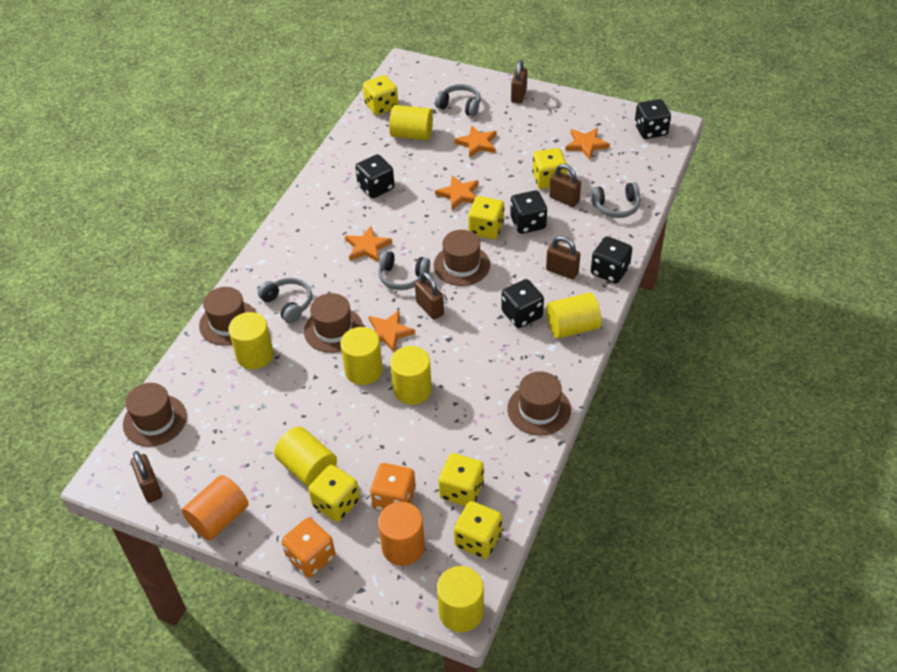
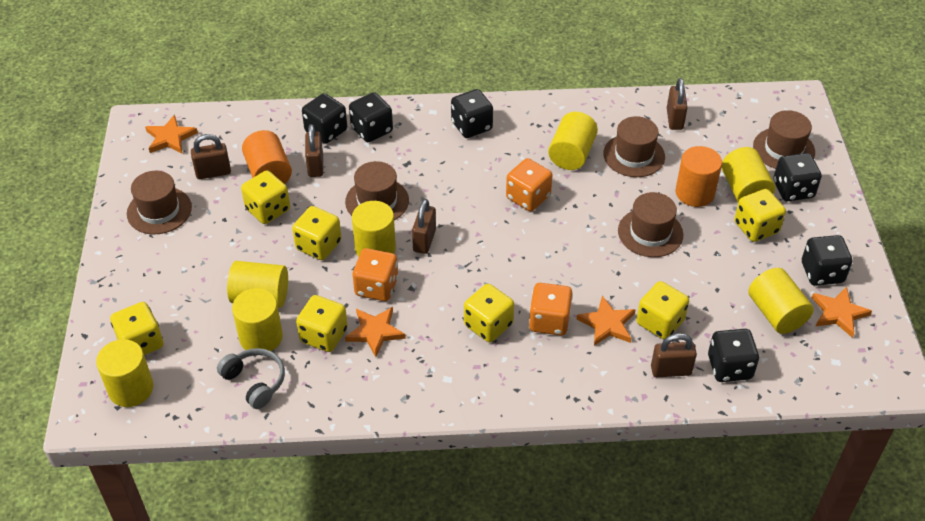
black dice: 5 -> 6
grey headphones: 4 -> 1
orange dice: 2 -> 3
orange star: 5 -> 4
yellow dice: 6 -> 7

